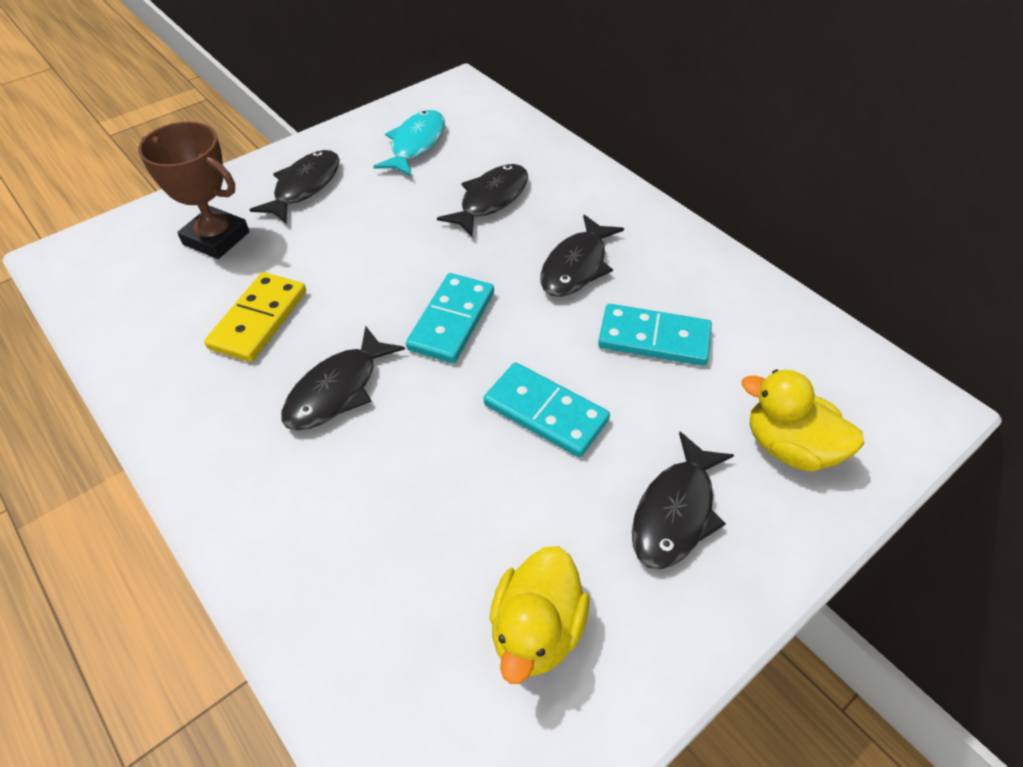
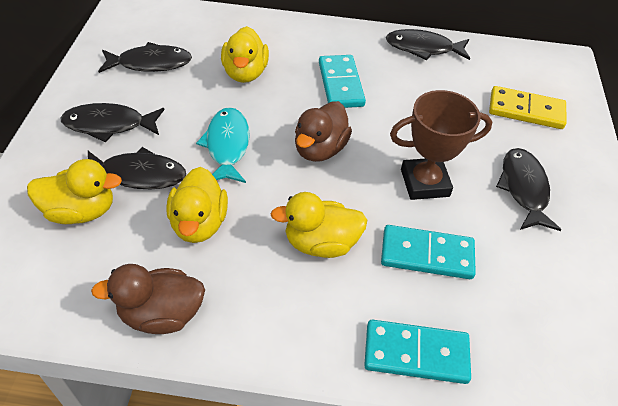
brown duck: 0 -> 2
yellow duck: 2 -> 4

